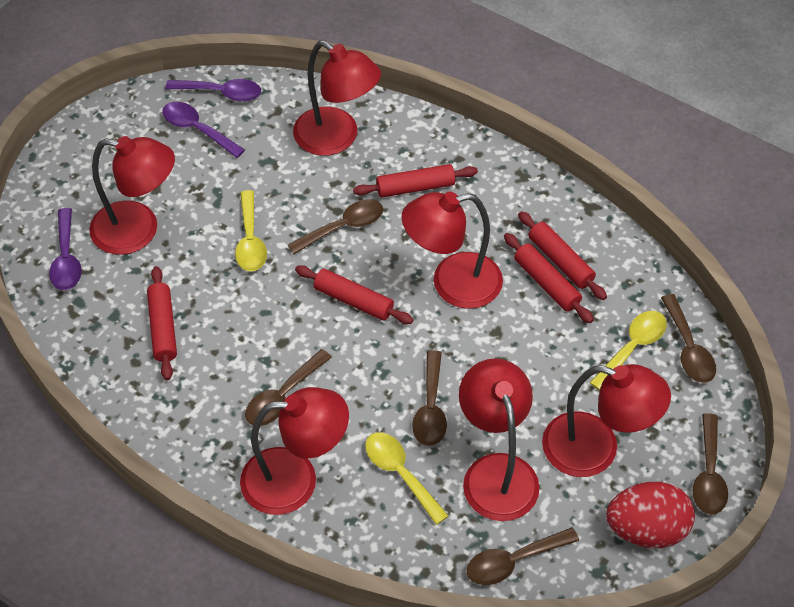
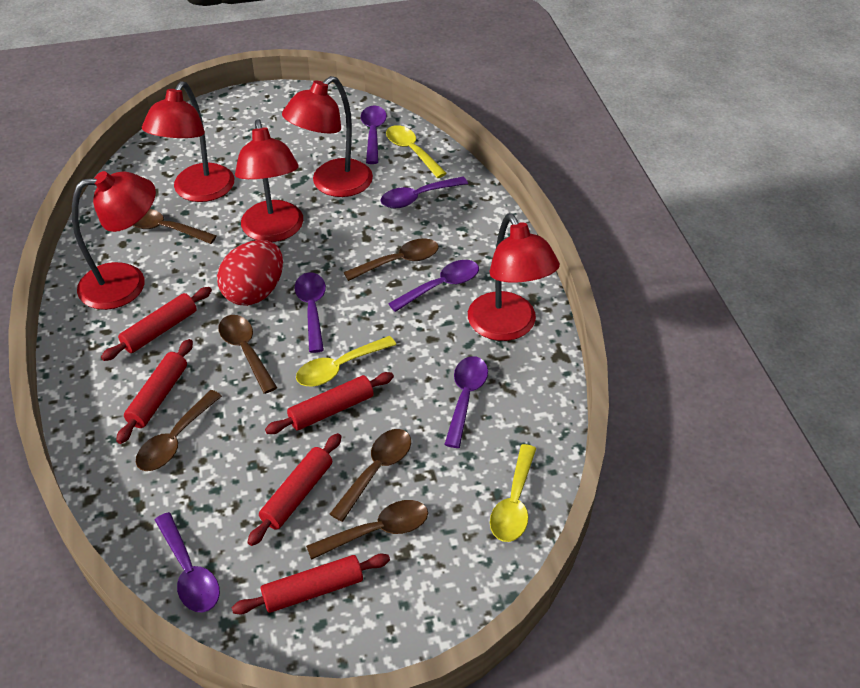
purple spoon: 3 -> 6
red lamp: 6 -> 5

